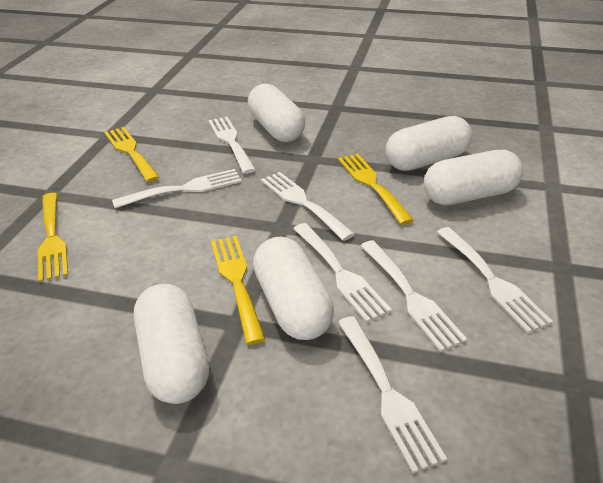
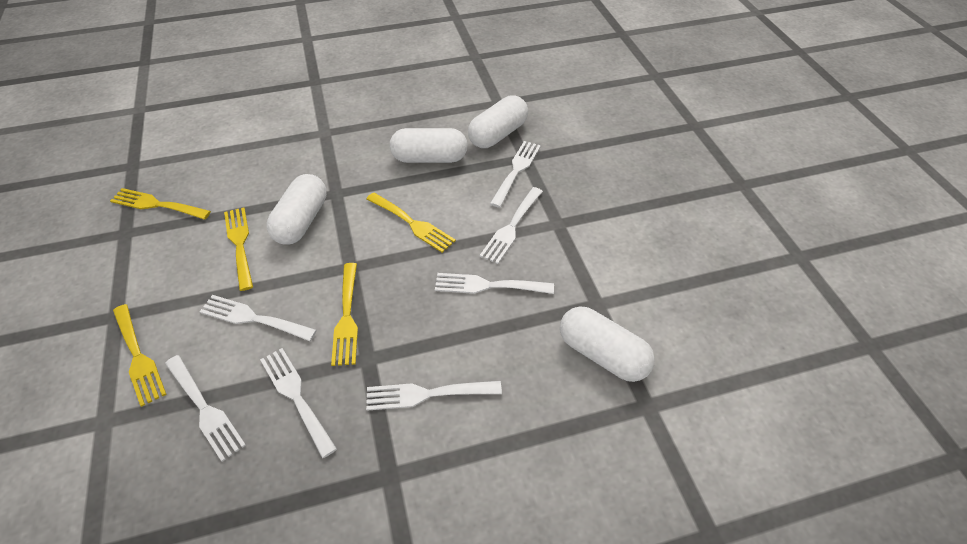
white capsule: 5 -> 4
yellow fork: 4 -> 5

